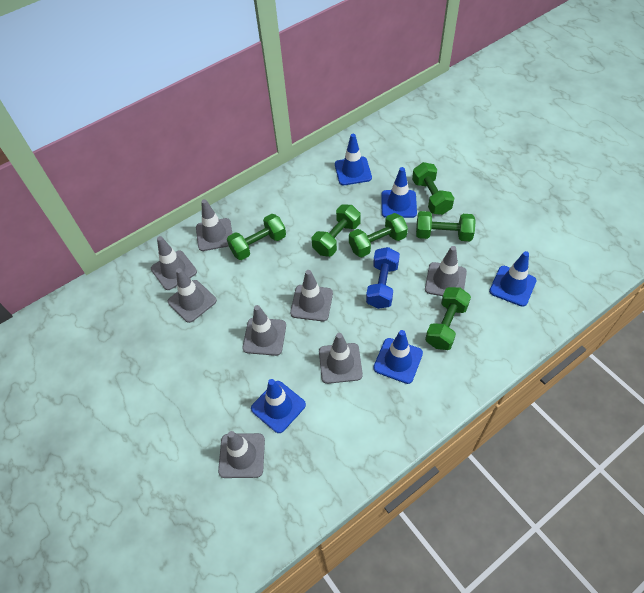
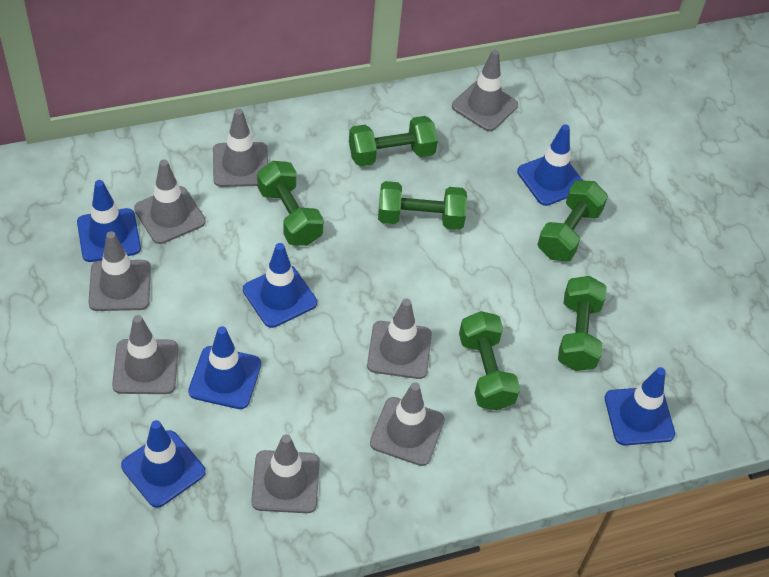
blue dumbbell: 1 -> 0
blue traffic cone: 5 -> 6

